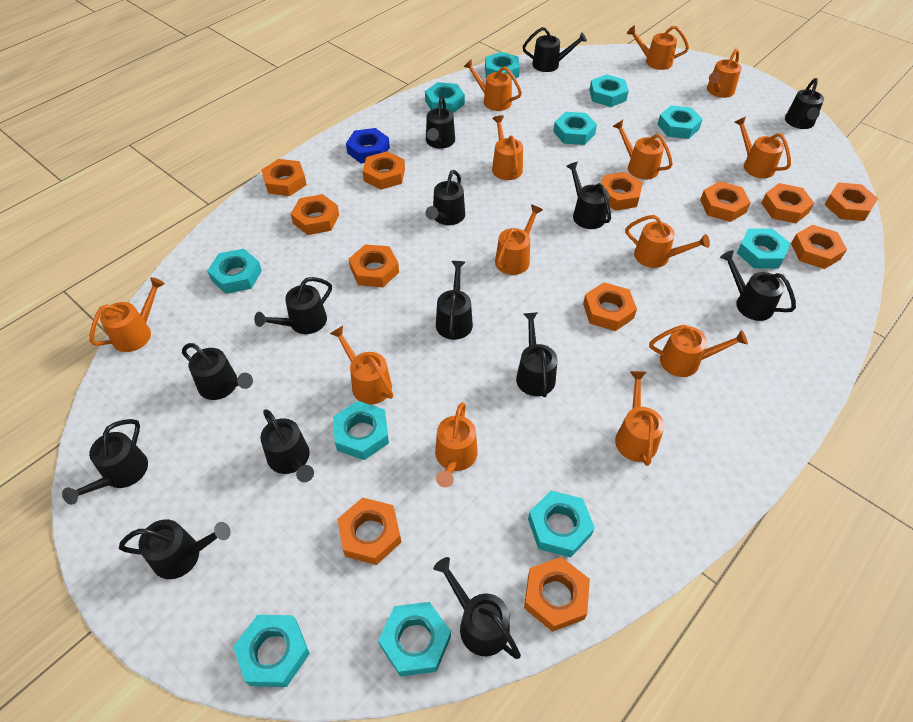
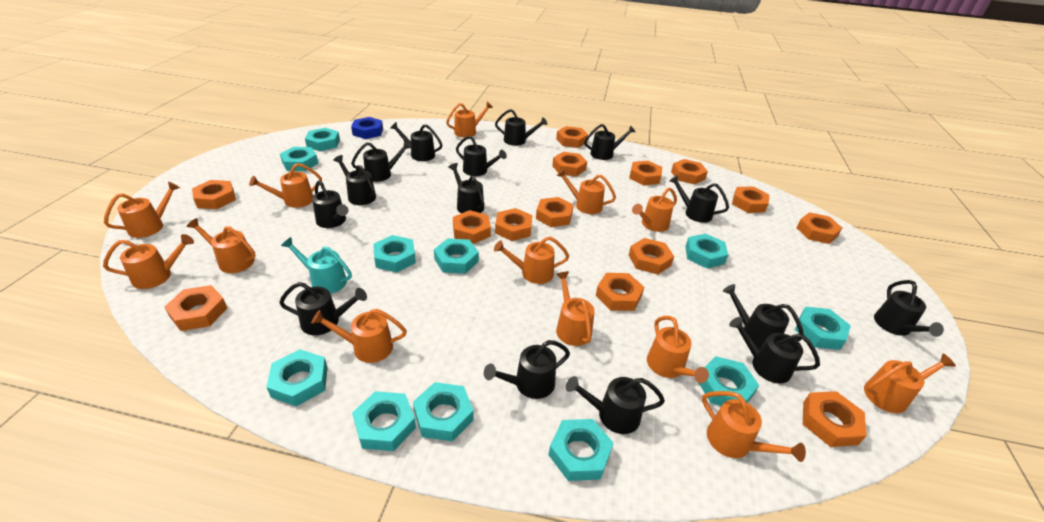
black watering can: 14 -> 15
orange nut: 12 -> 14
turquoise watering can: 0 -> 1

